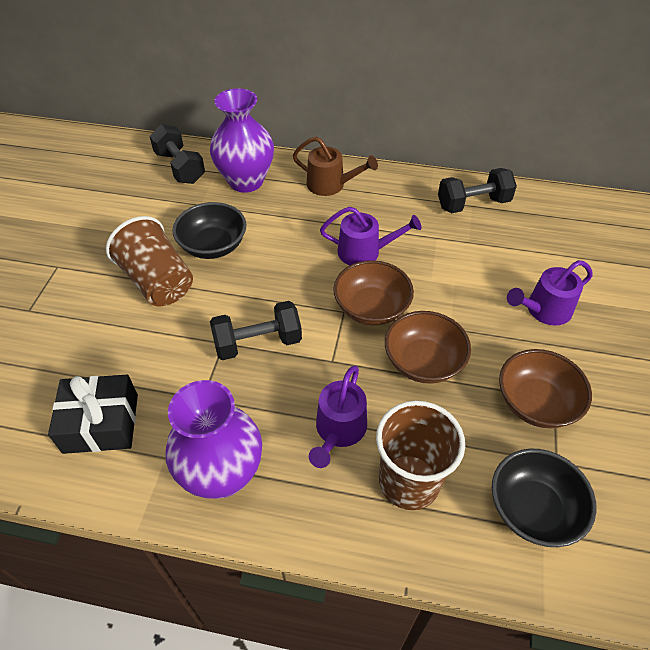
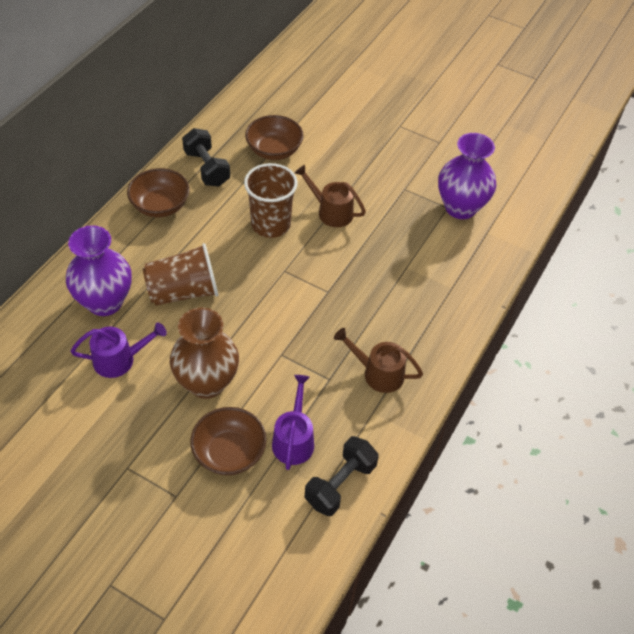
black bowl: 2 -> 0
black dumbbell: 3 -> 2
black gift: 1 -> 0
brown vase: 0 -> 1
brown watering can: 1 -> 2
purple watering can: 3 -> 2

